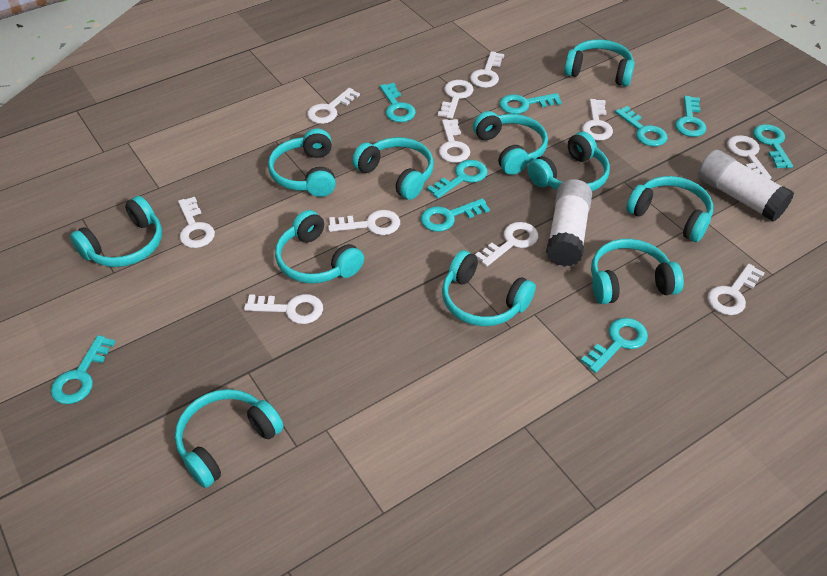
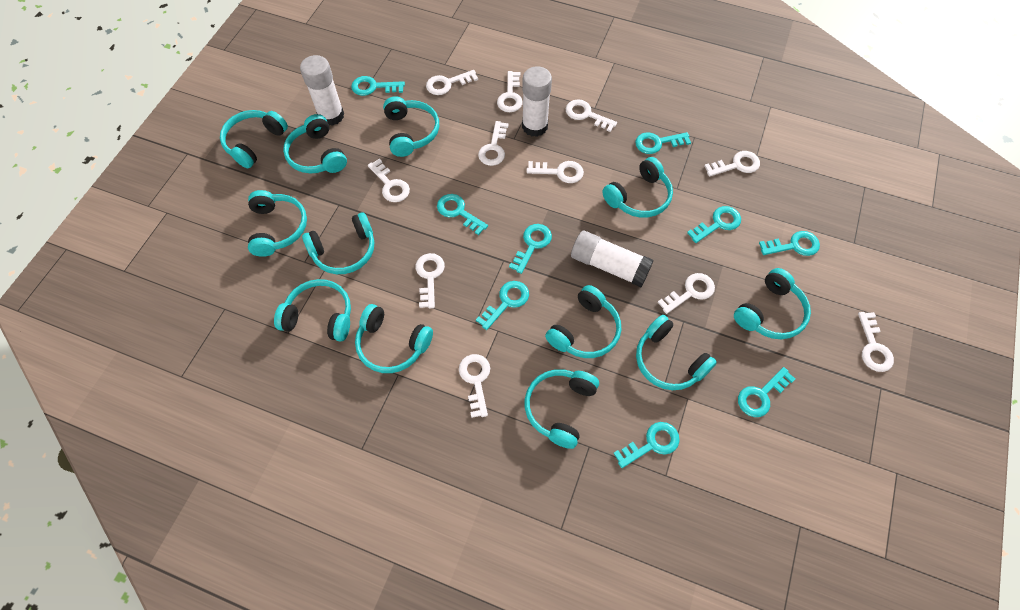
turquoise headphones: 11 -> 12
white glue stick: 2 -> 3

